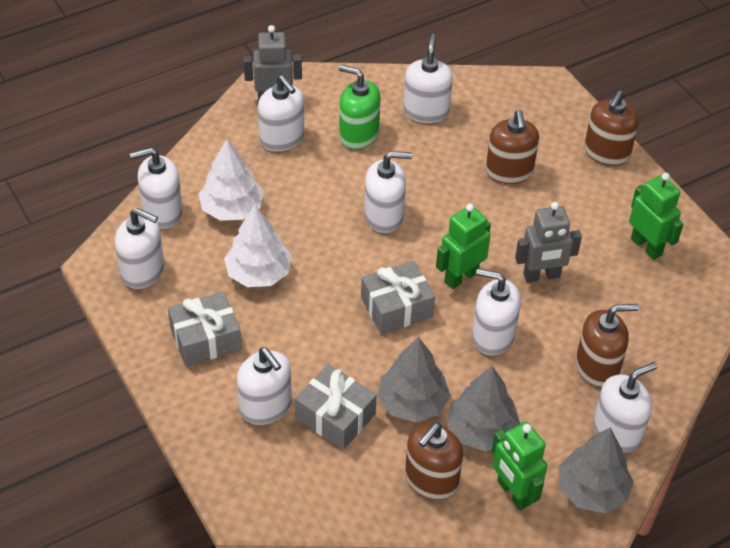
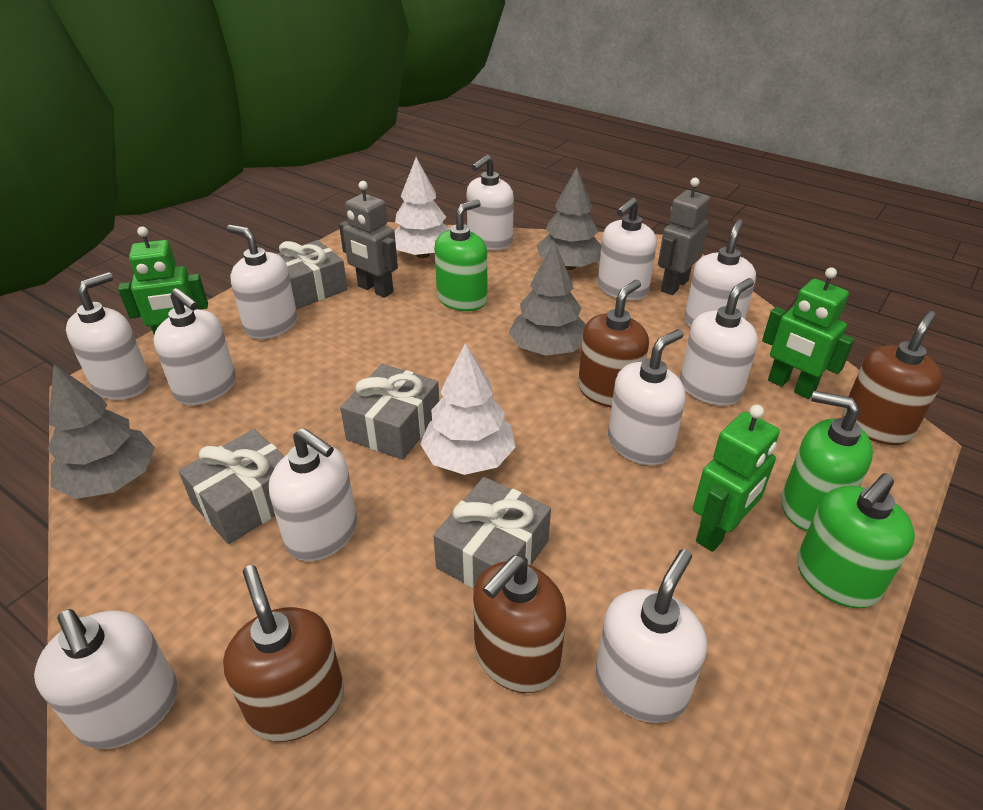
green soap dispenser: 1 -> 3
grey gift: 3 -> 4
white soap dispenser: 8 -> 11

